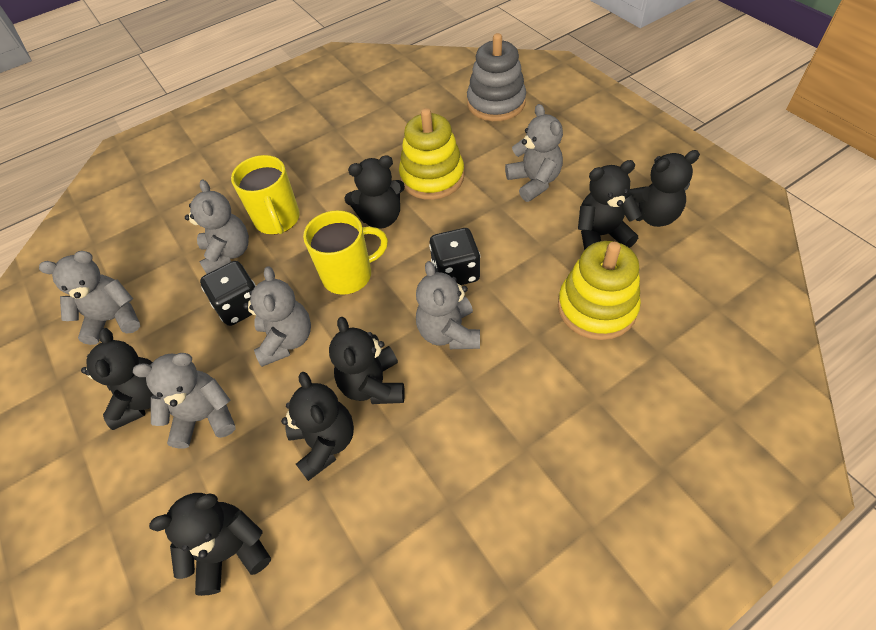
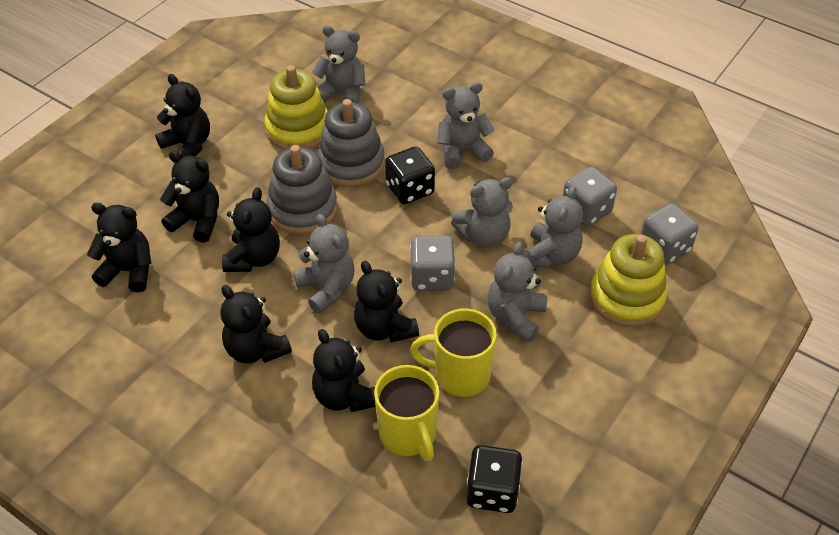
grey dice: 0 -> 3
grey stacking toy: 1 -> 2

